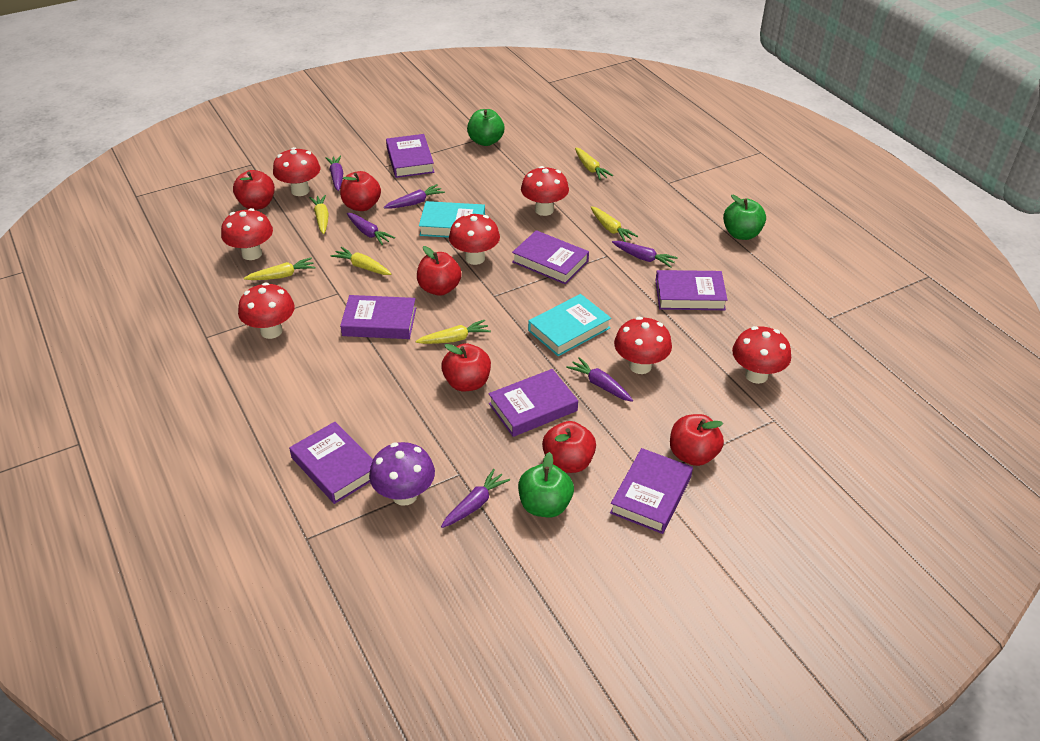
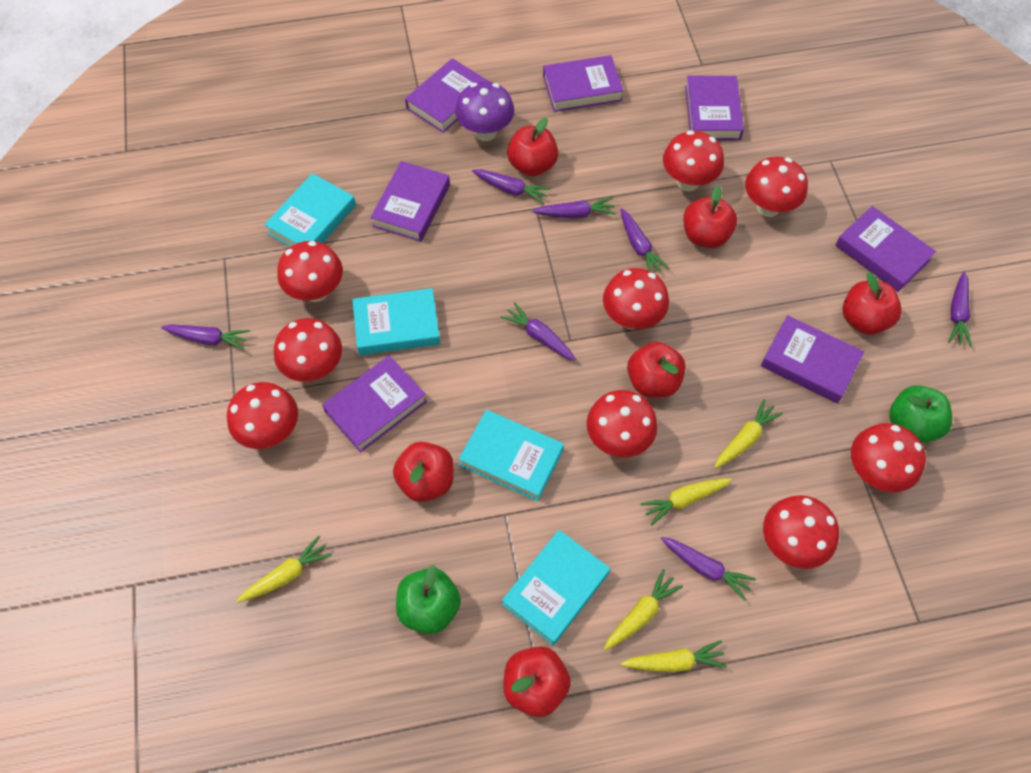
green apple: 3 -> 2
purple carrot: 6 -> 7
red mushroom: 7 -> 9
turquoise book: 2 -> 4
yellow carrot: 6 -> 5

